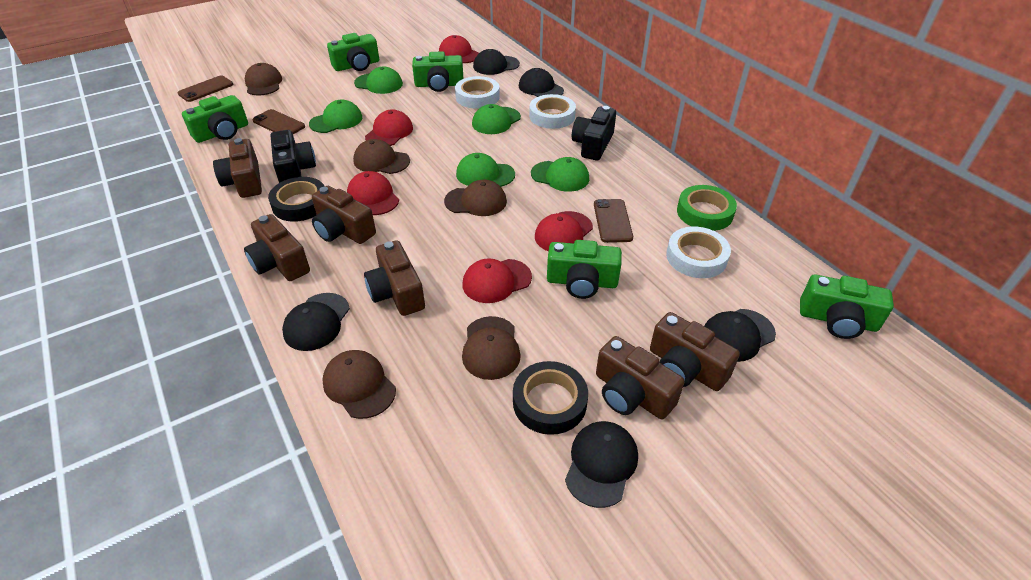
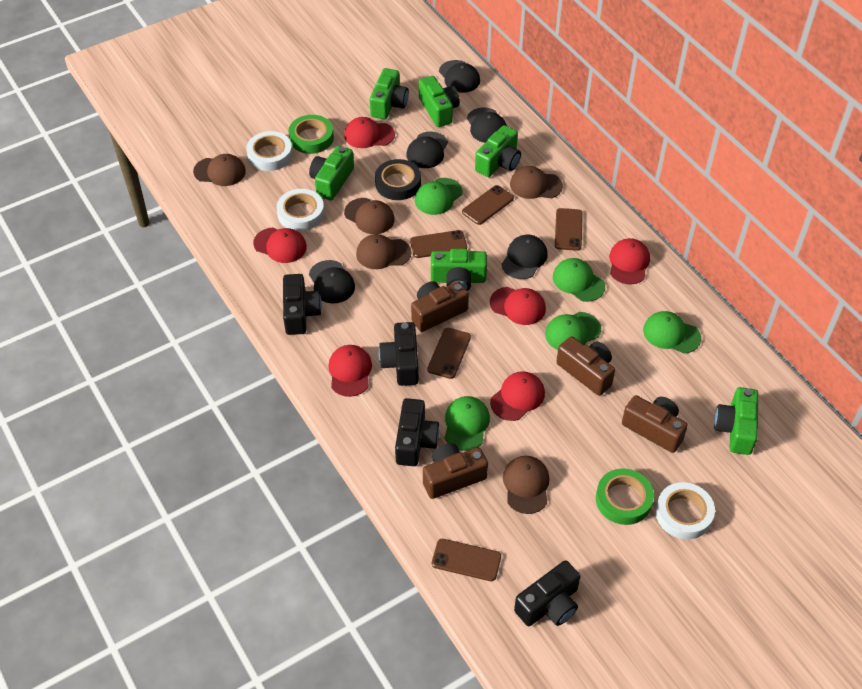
black camera: 2 -> 4
black tape: 2 -> 1
brown camera: 6 -> 4
brown phone: 3 -> 5
green camera: 5 -> 6
green tape: 1 -> 2
red cap: 5 -> 6

